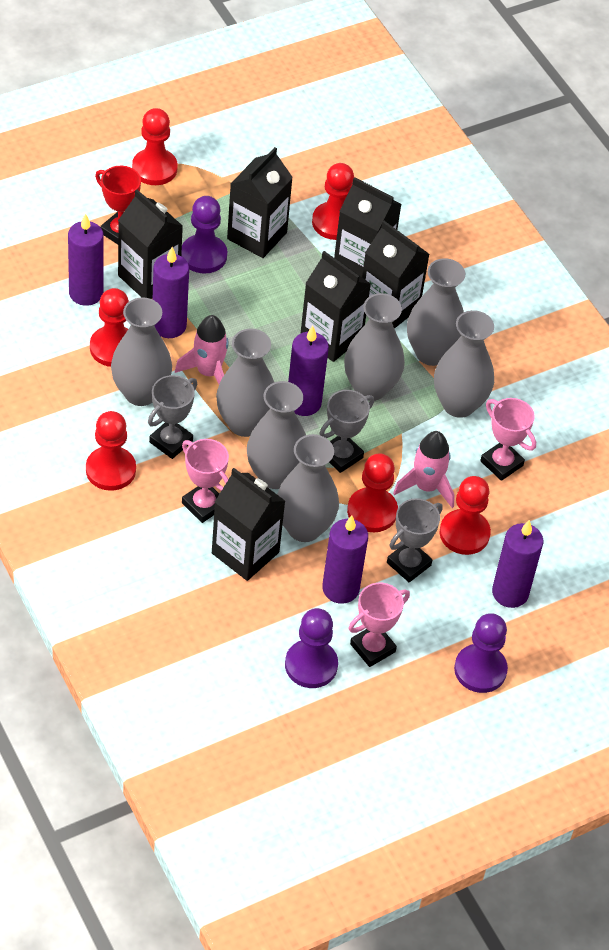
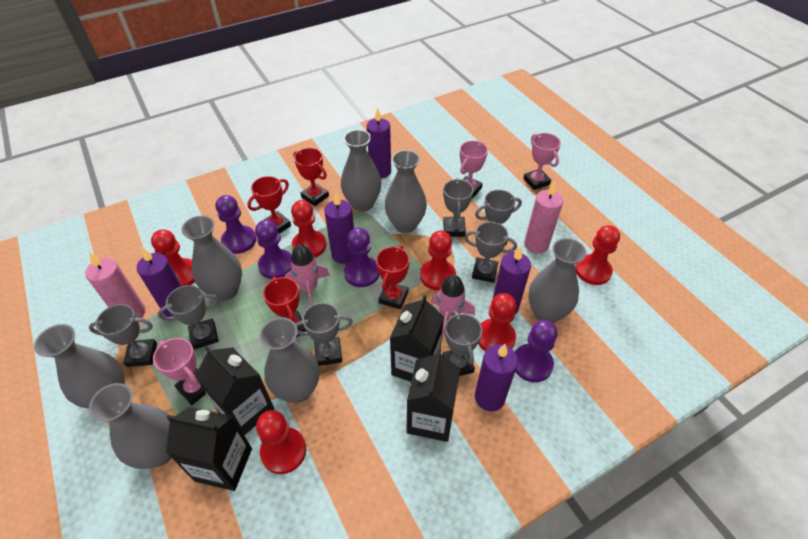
black carton: 6 -> 4
grey trophy: 3 -> 7
pink candle: 0 -> 2
purple pawn: 3 -> 4
red trophy: 1 -> 4

